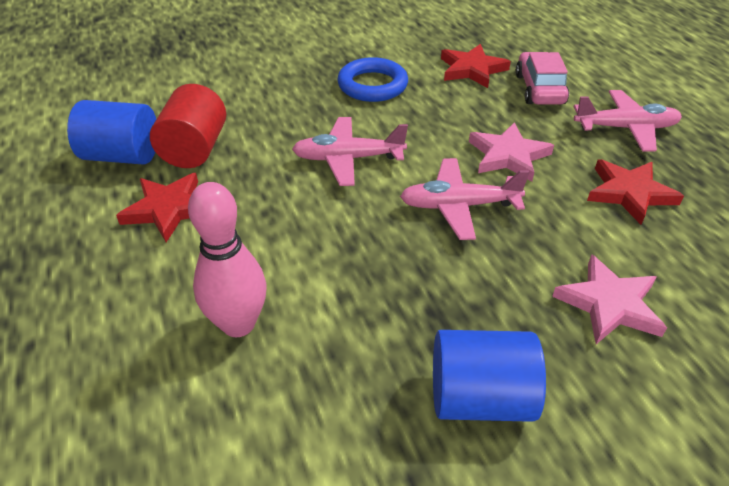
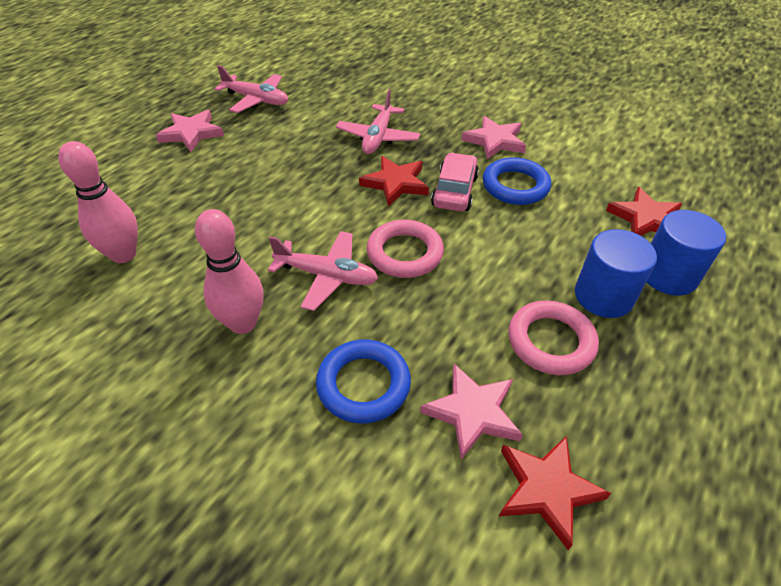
blue ring: 1 -> 2
pink bowling pin: 1 -> 2
pink ring: 0 -> 2
pink star: 2 -> 3
red cylinder: 1 -> 0

